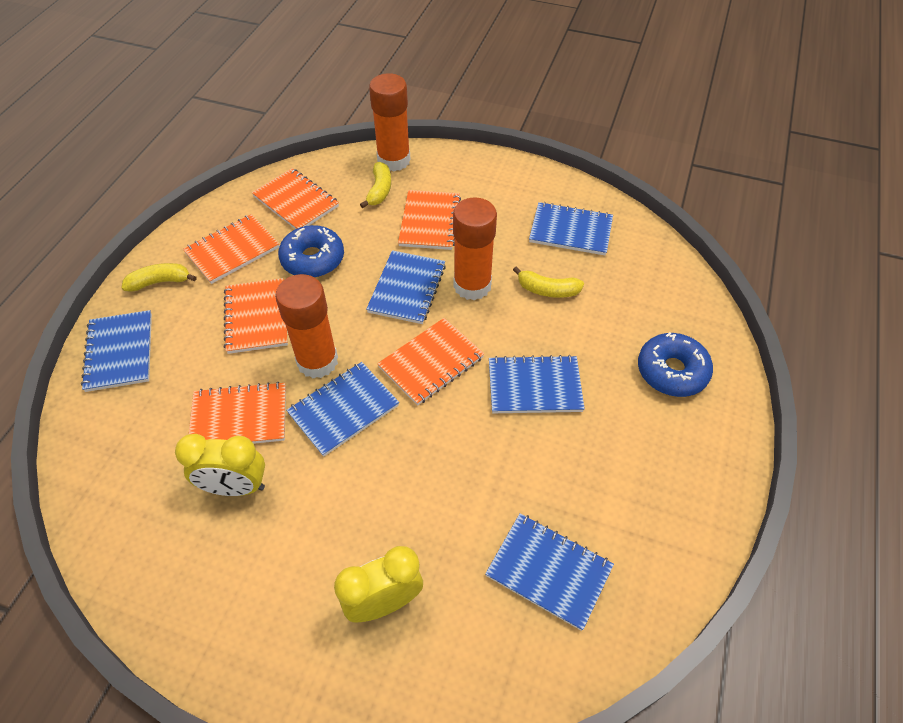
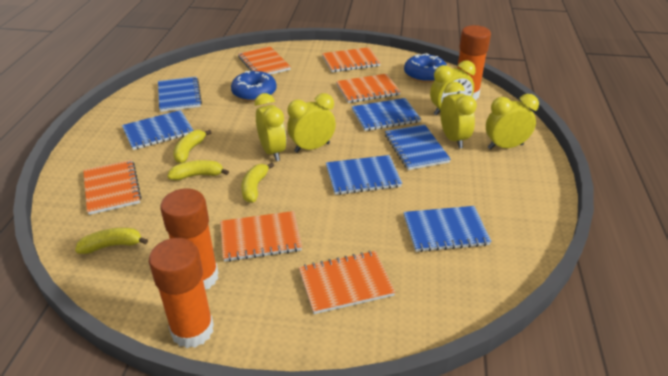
yellow banana: 3 -> 4
yellow clock: 2 -> 5

